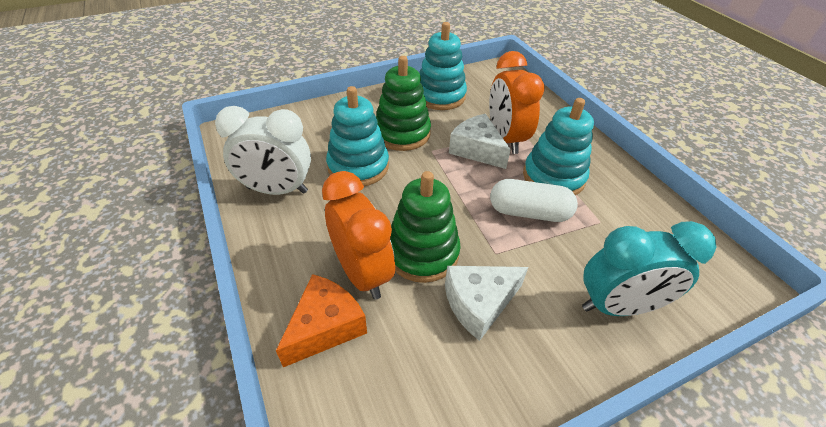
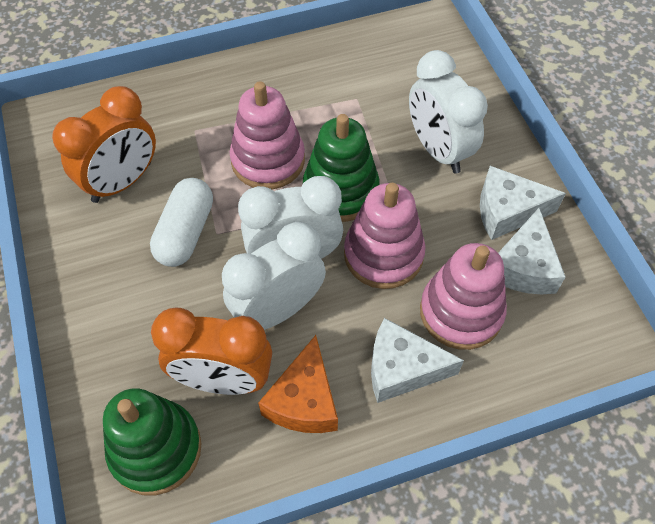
pink stacking toy: 0 -> 3
turquoise clock: 1 -> 0
turquoise stacking toy: 3 -> 0
white cheese: 2 -> 3
white clock: 1 -> 3

